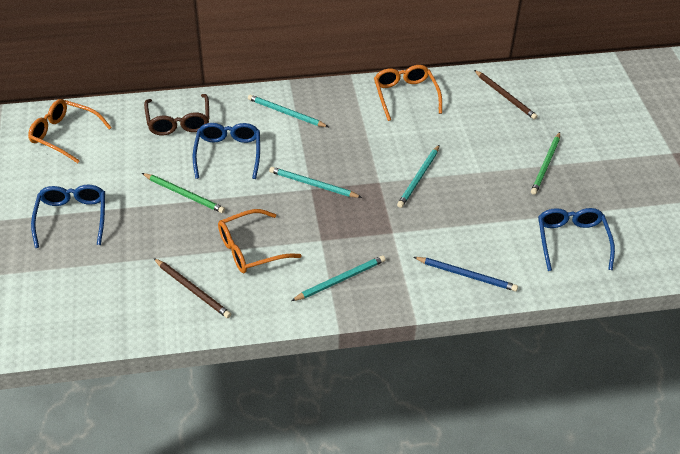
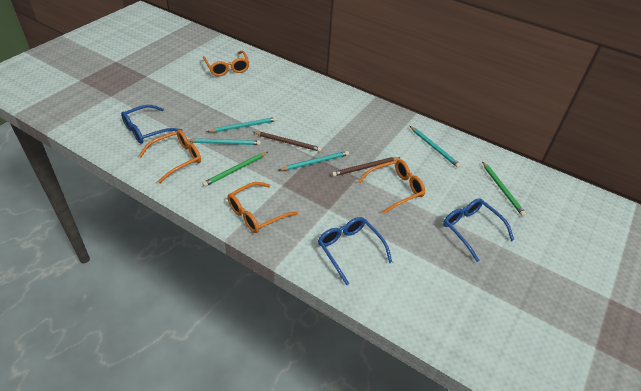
blue pencil: 1 -> 0
brown glasses: 1 -> 0
orange glasses: 3 -> 4

